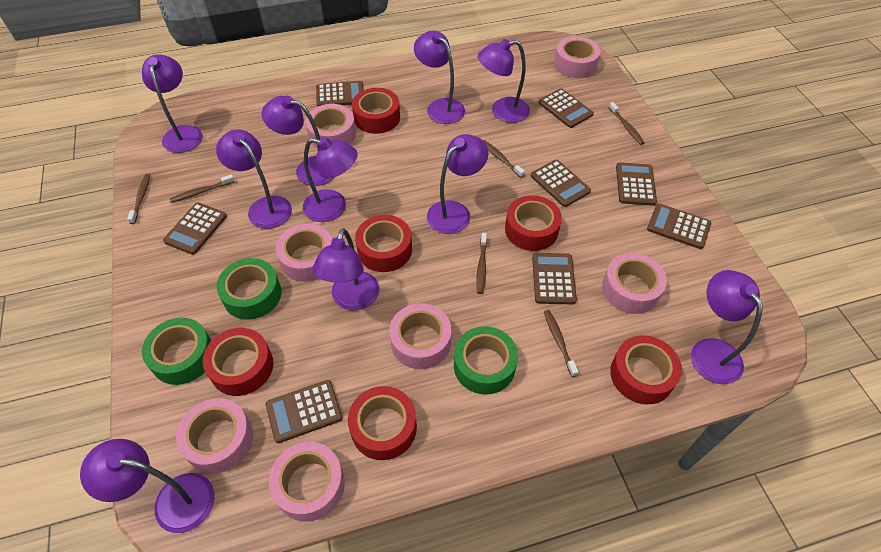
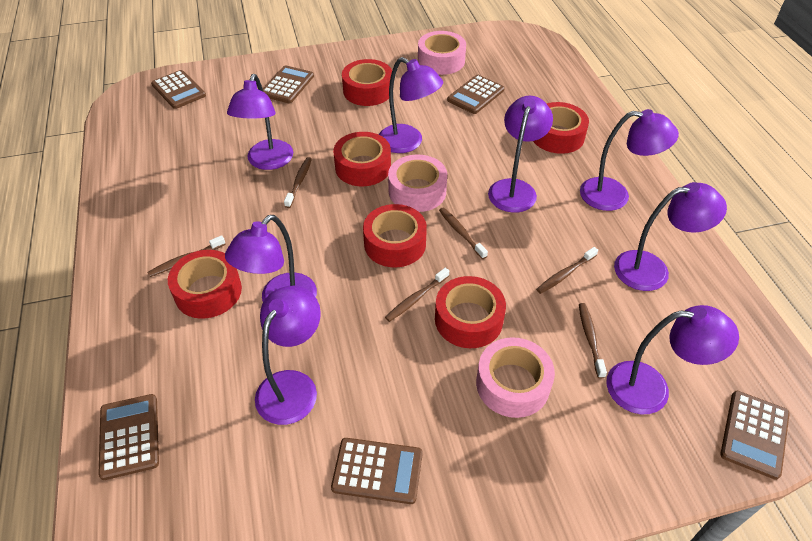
brown calculator: 8 -> 6
green tape: 3 -> 0
pink tape: 7 -> 3
purple lamp: 10 -> 8

